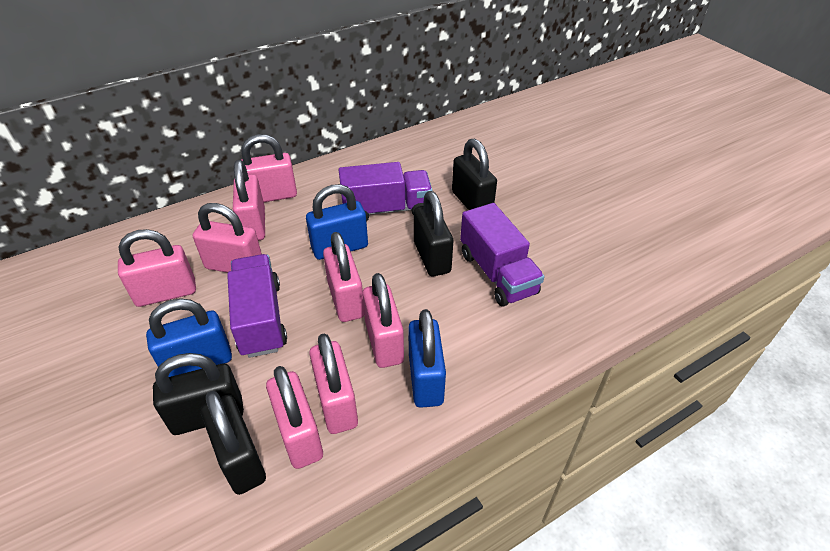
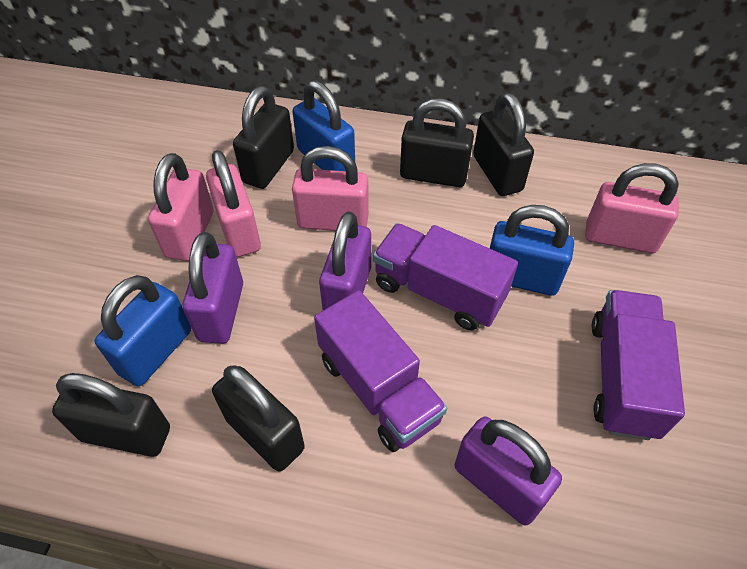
black padlock: 4 -> 5
pink padlock: 8 -> 4
purple padlock: 0 -> 3

